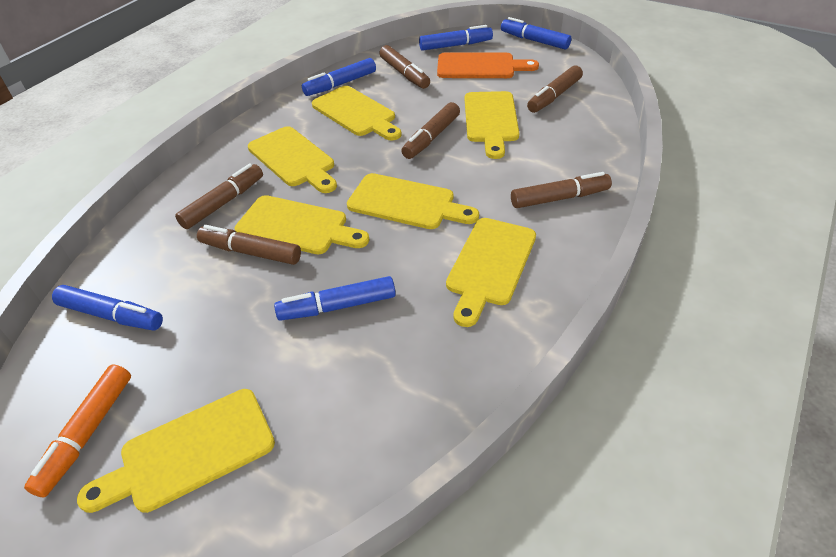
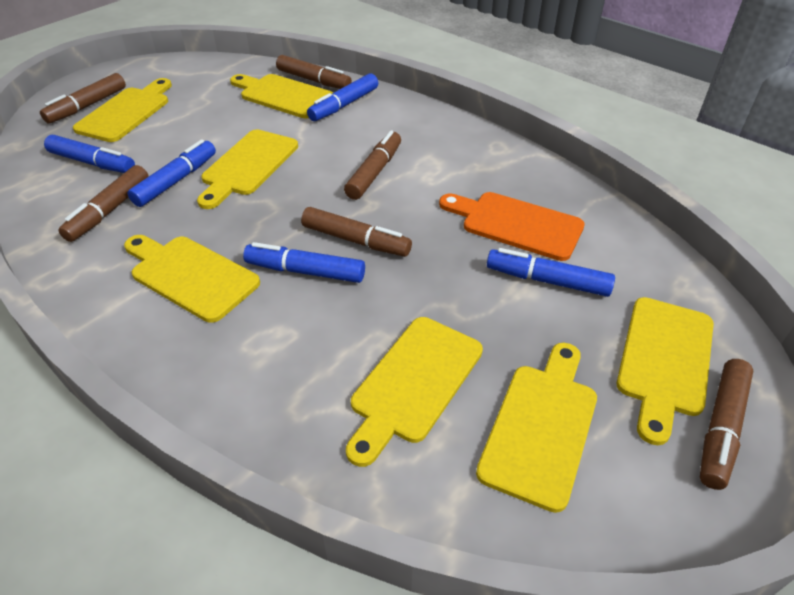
orange marker: 1 -> 0

